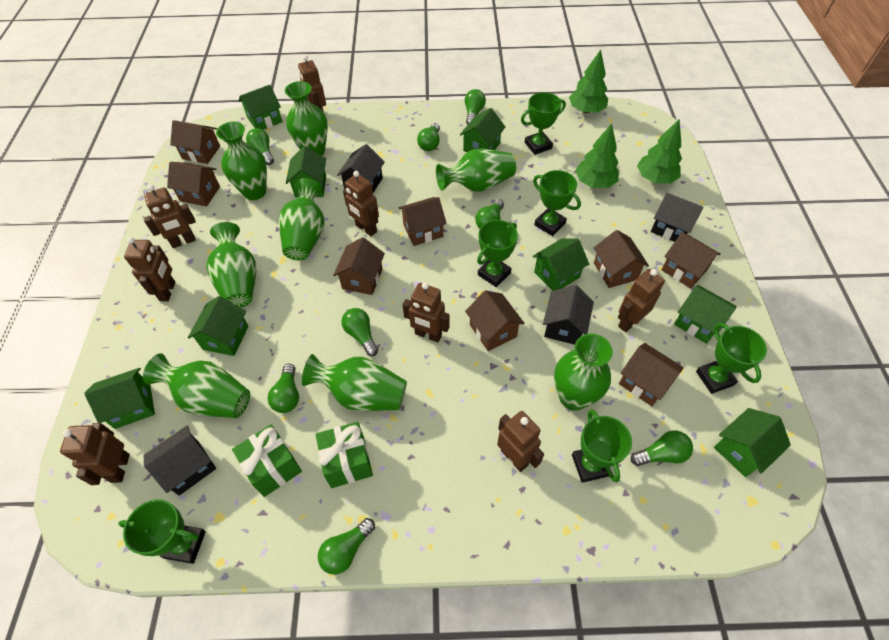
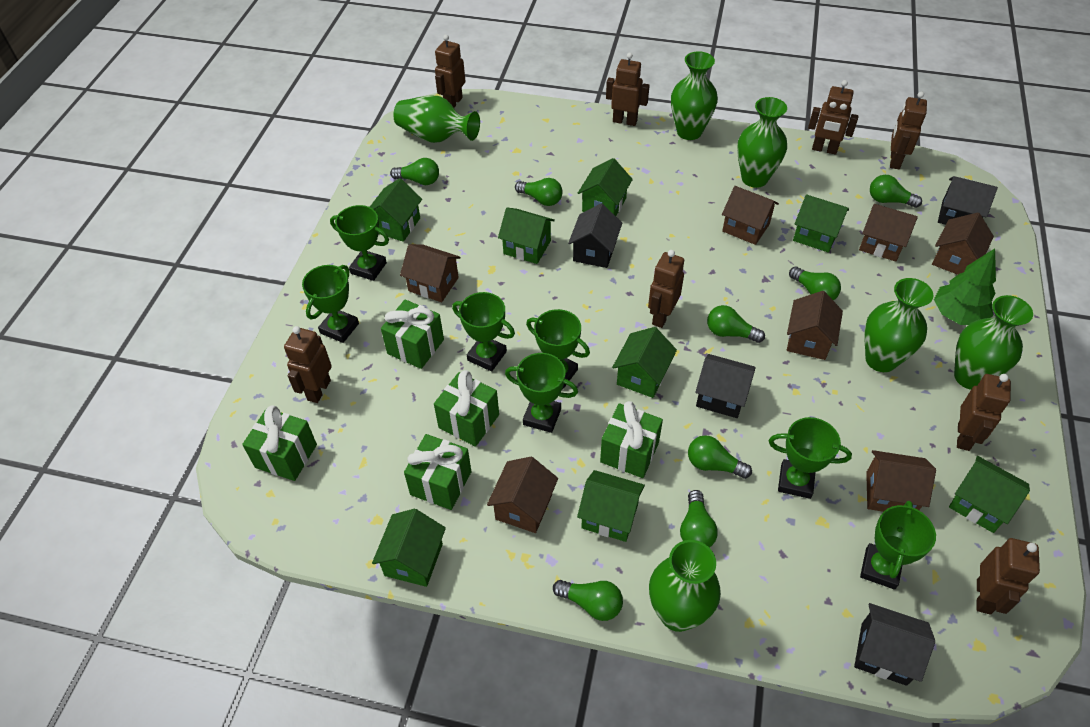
brown house: 8 -> 7
green gift: 2 -> 5
green tree: 3 -> 1
green trophy: 6 -> 7
green vase: 8 -> 6

